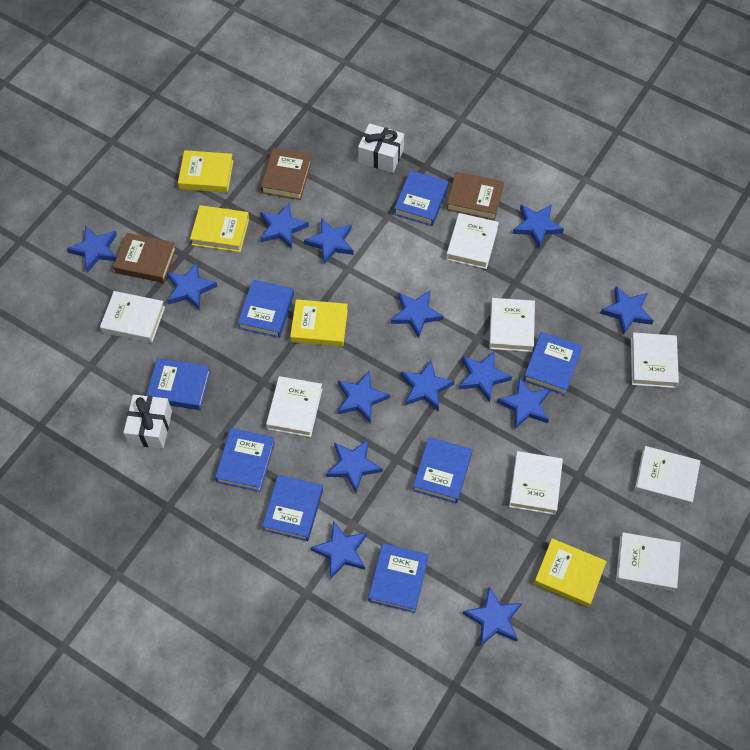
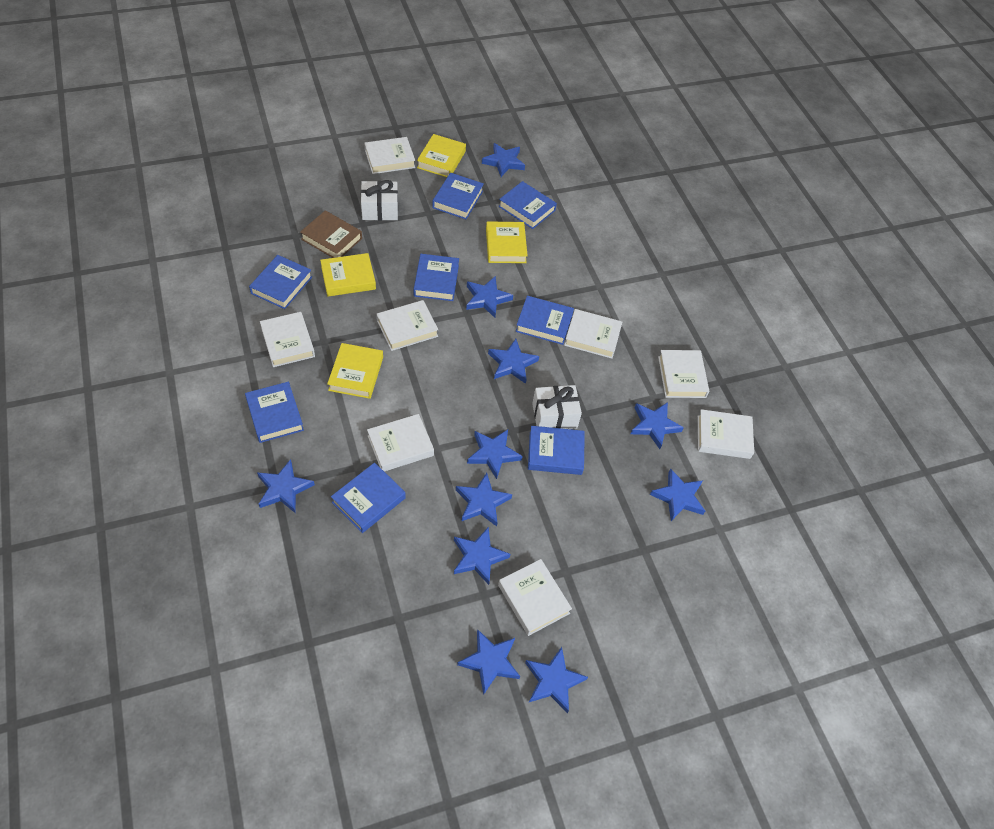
blue star: 14 -> 11
brown book: 3 -> 1

